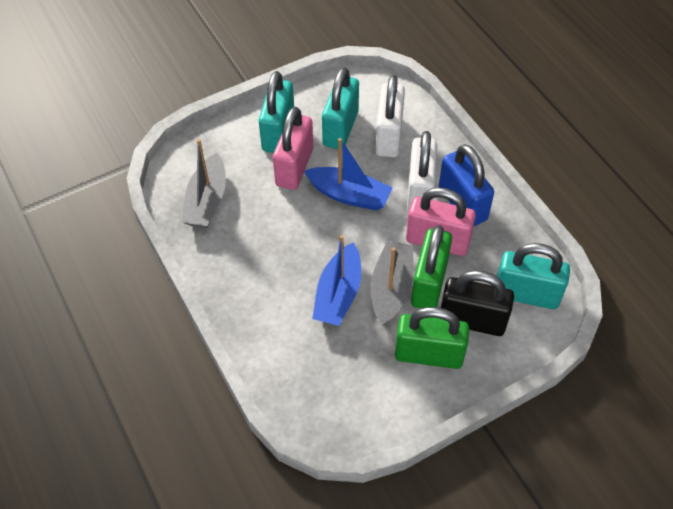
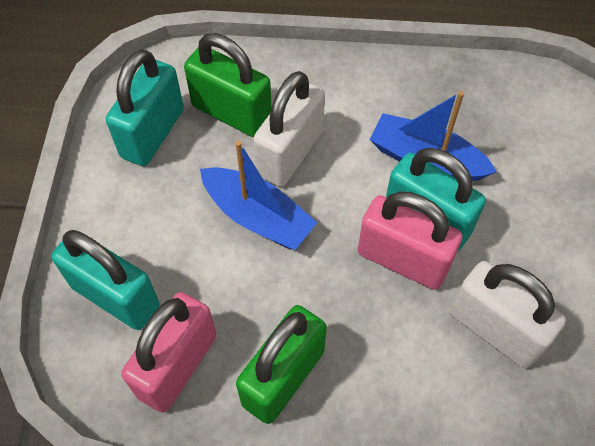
black padlock: 1 -> 0
blue padlock: 1 -> 0
grey boat: 2 -> 0

